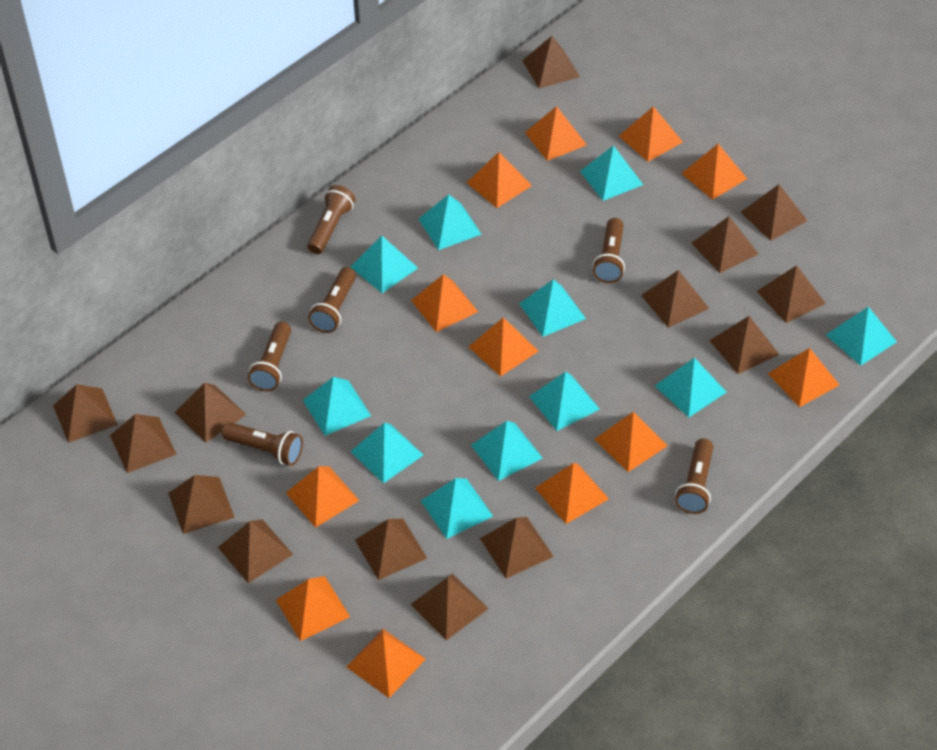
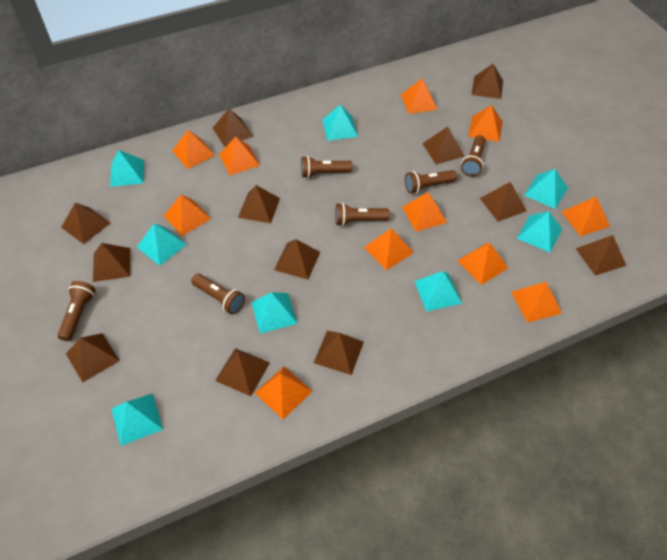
brown pyramid: 14 -> 12
orange pyramid: 12 -> 11
turquoise pyramid: 11 -> 8

